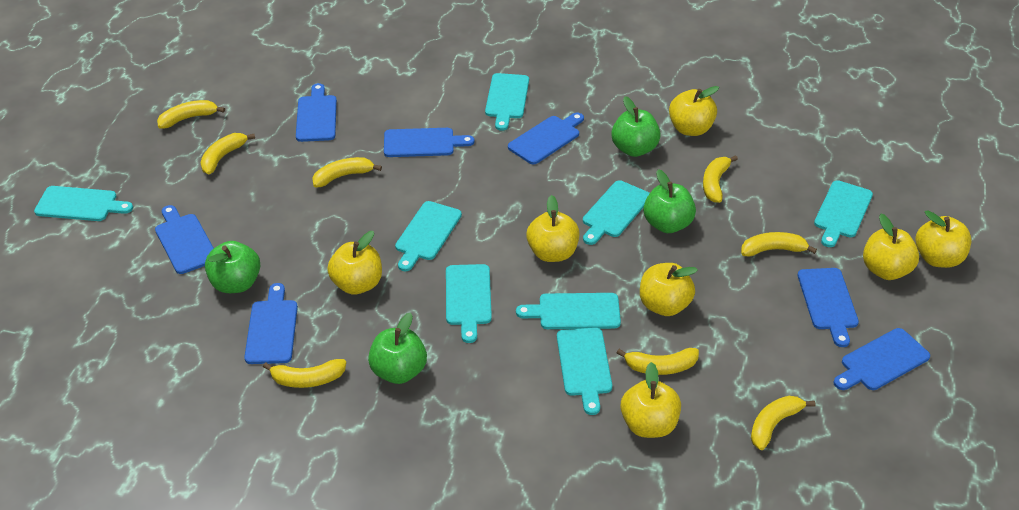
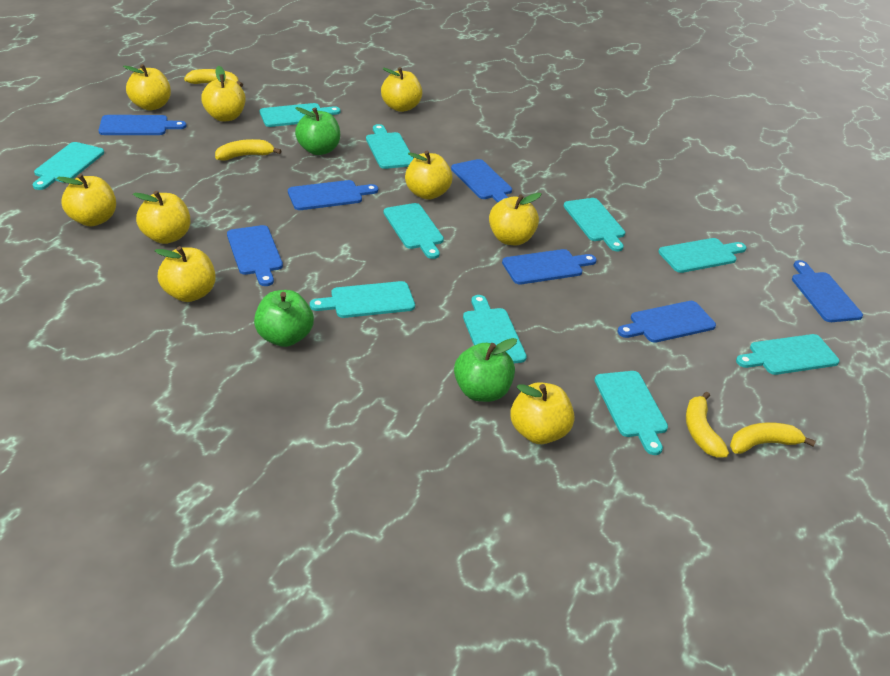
green apple: 4 -> 3
turquoise cutting board: 8 -> 10
yellow apple: 7 -> 9
yellow banana: 8 -> 4

